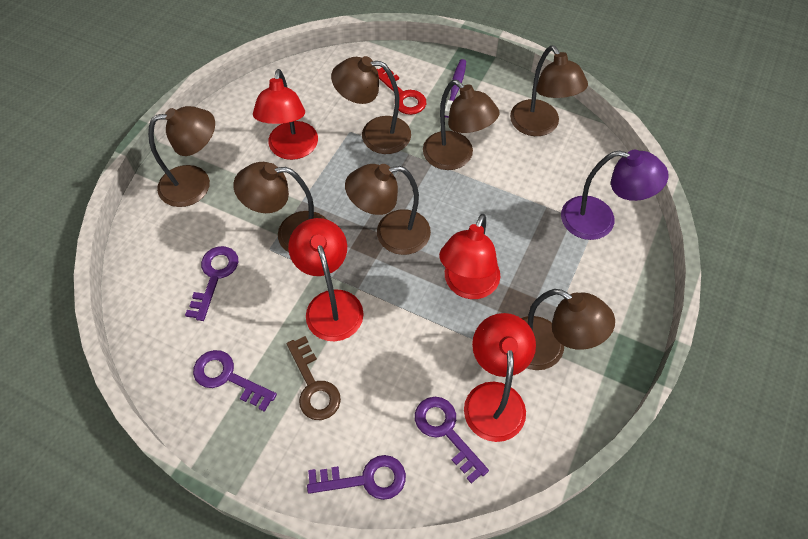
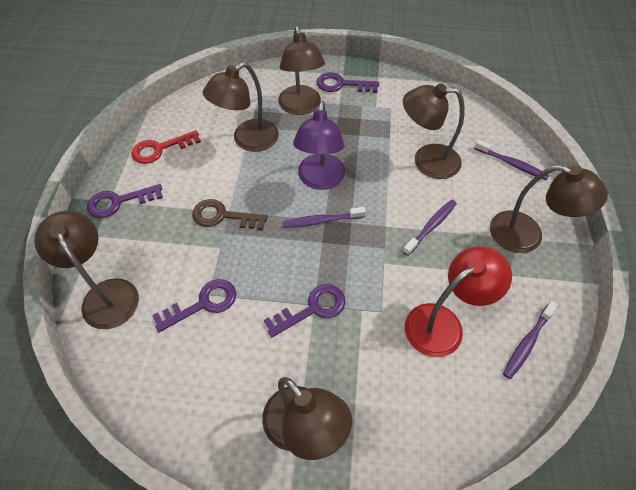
brown lamp: 7 -> 6
purple toothbrush: 1 -> 4
red lamp: 4 -> 1

